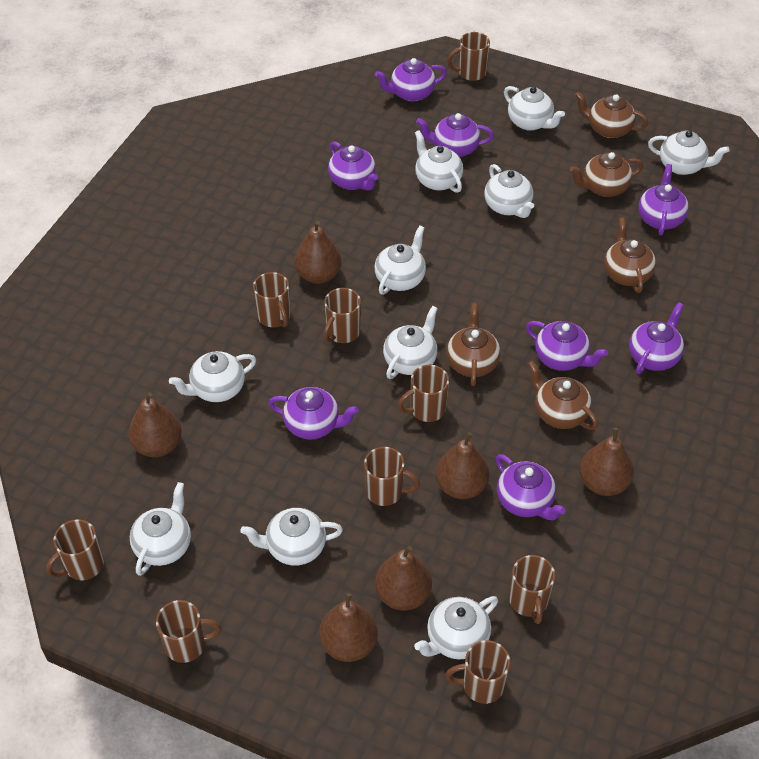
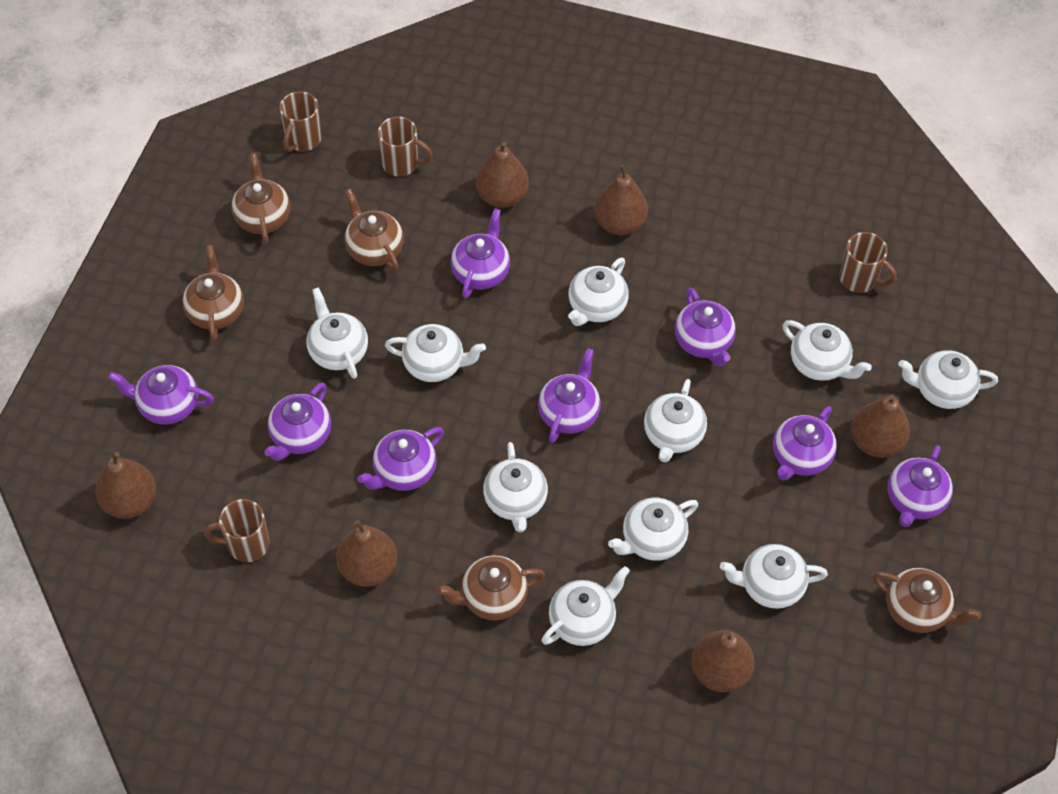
brown mug: 9 -> 4

